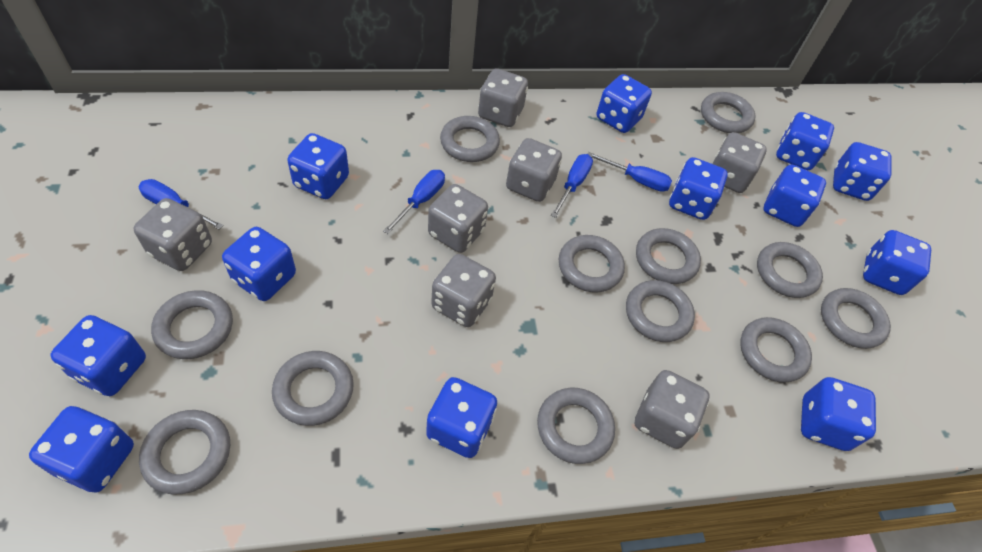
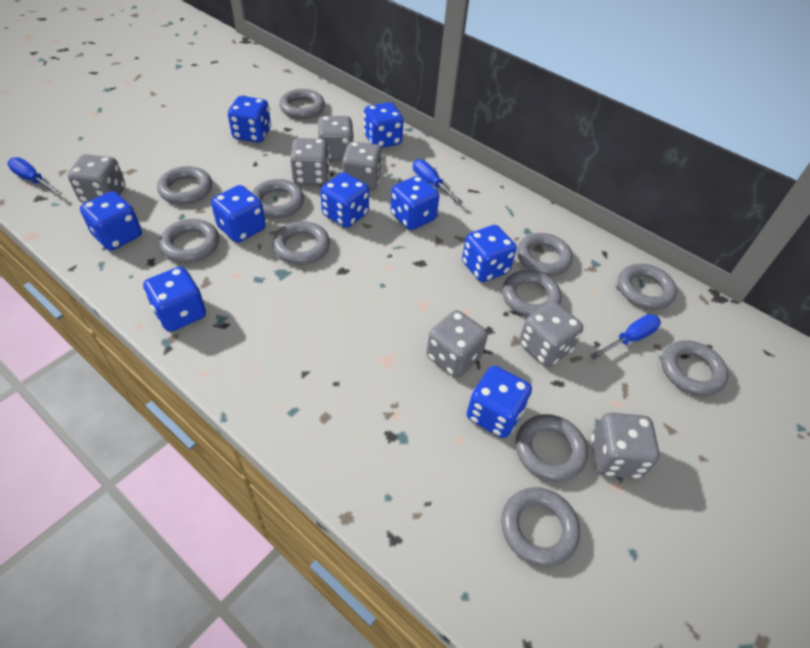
blue dice: 12 -> 9
blue screwdriver: 4 -> 3
grey ring: 12 -> 11

